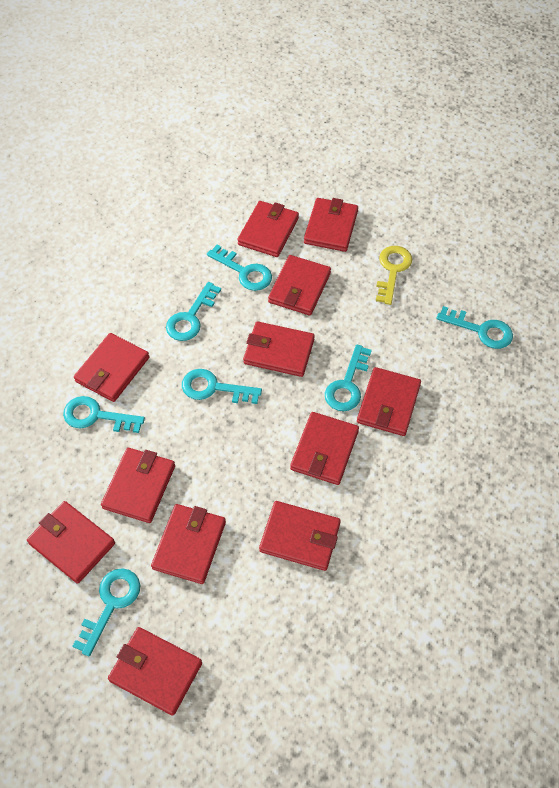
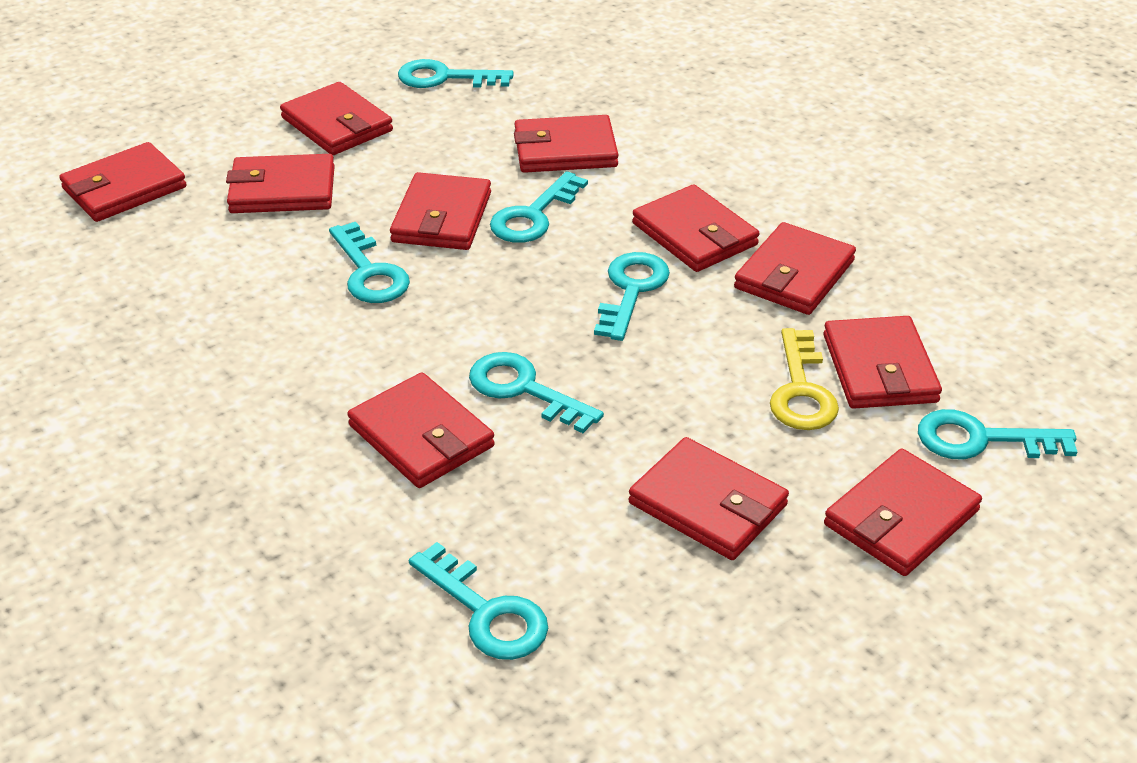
red wallet: 12 -> 11

